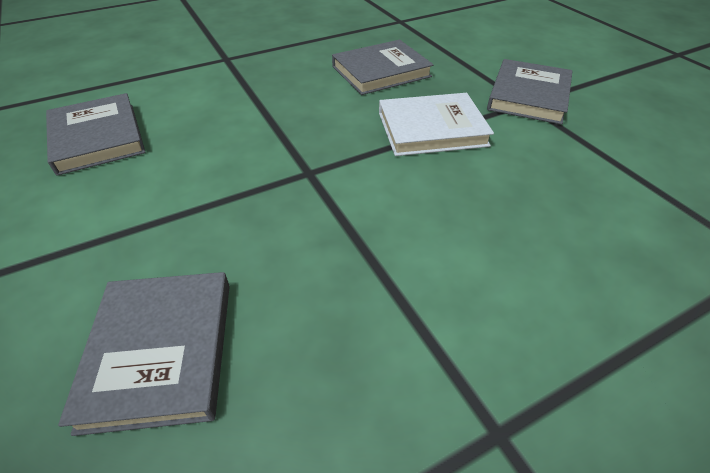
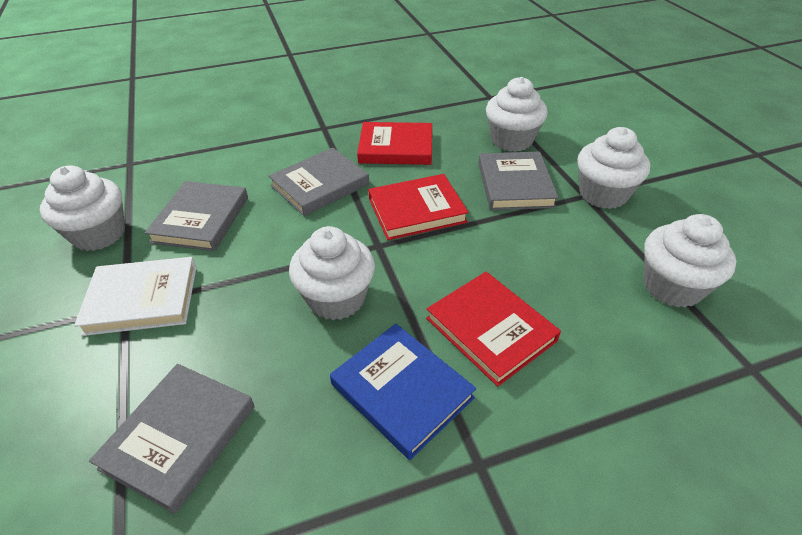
blue book: 0 -> 1
red book: 0 -> 3
white cupcake: 0 -> 5

